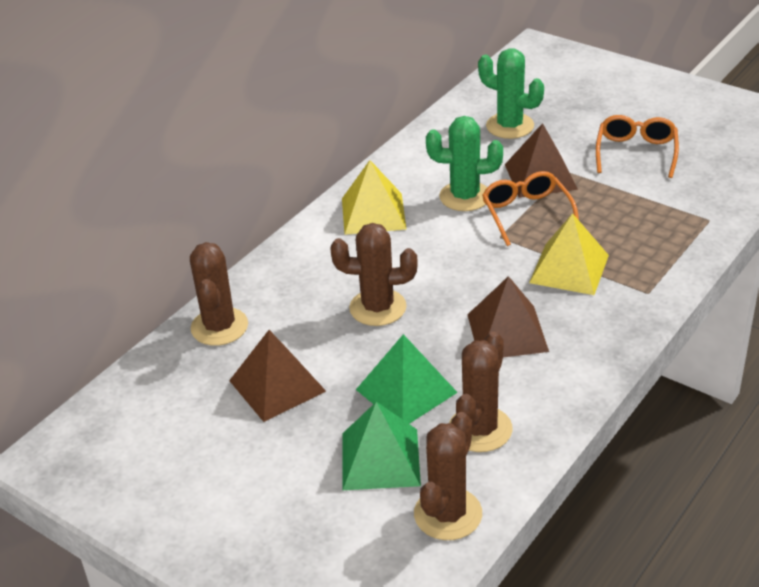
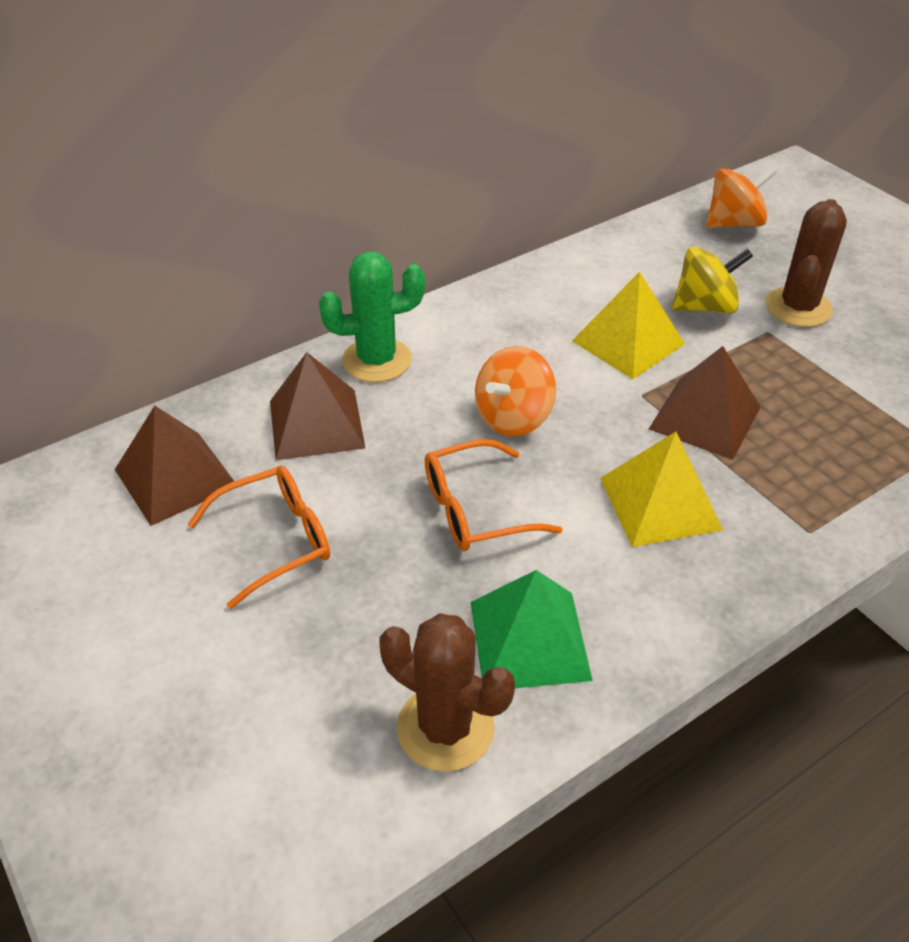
brown cactus: 4 -> 2
green cactus: 2 -> 1
green pyramid: 2 -> 1
orange spinning top: 0 -> 2
yellow spinning top: 0 -> 1

